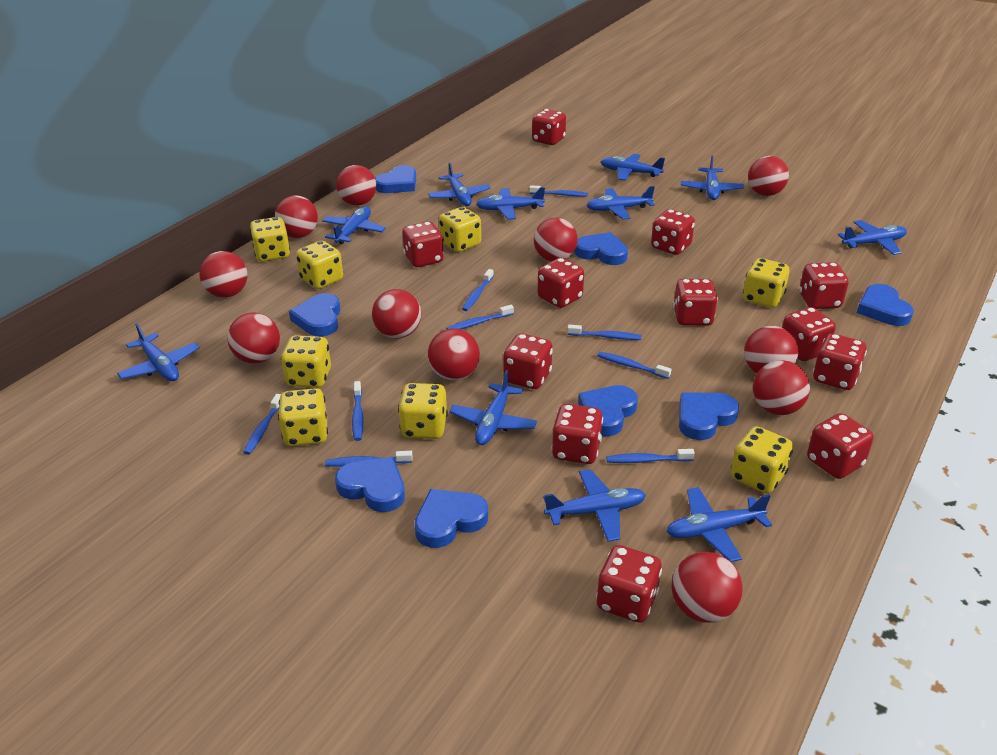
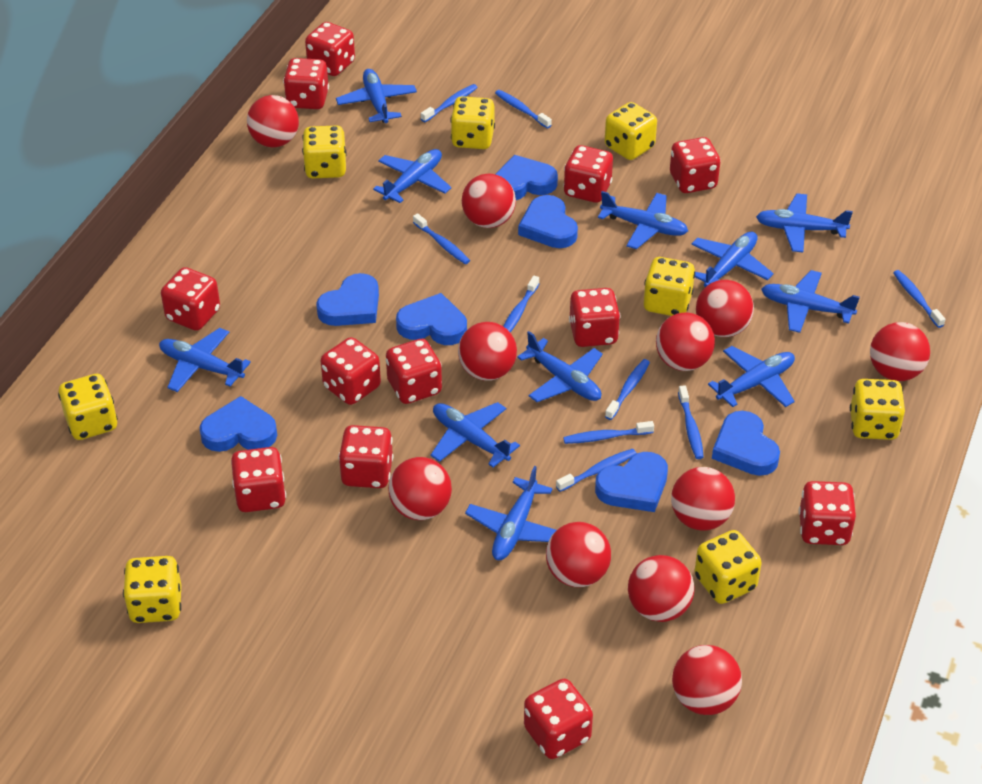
blue heart: 8 -> 7

